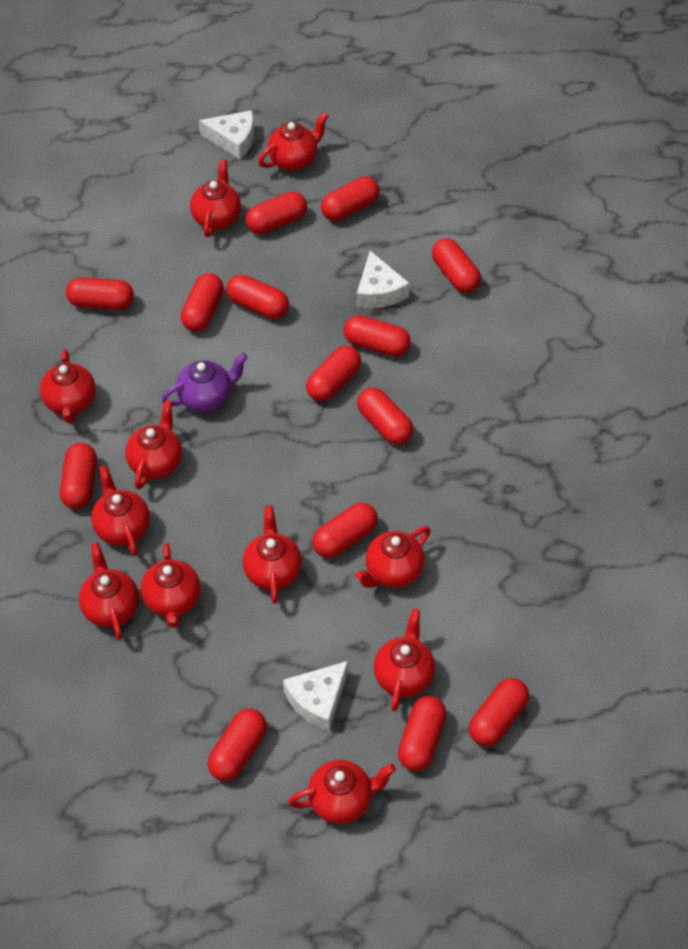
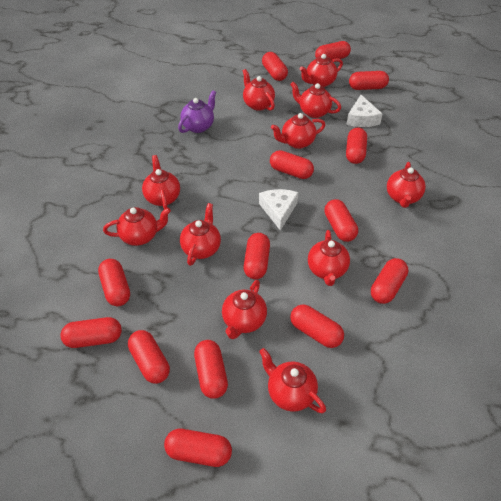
white cheese: 3 -> 2

